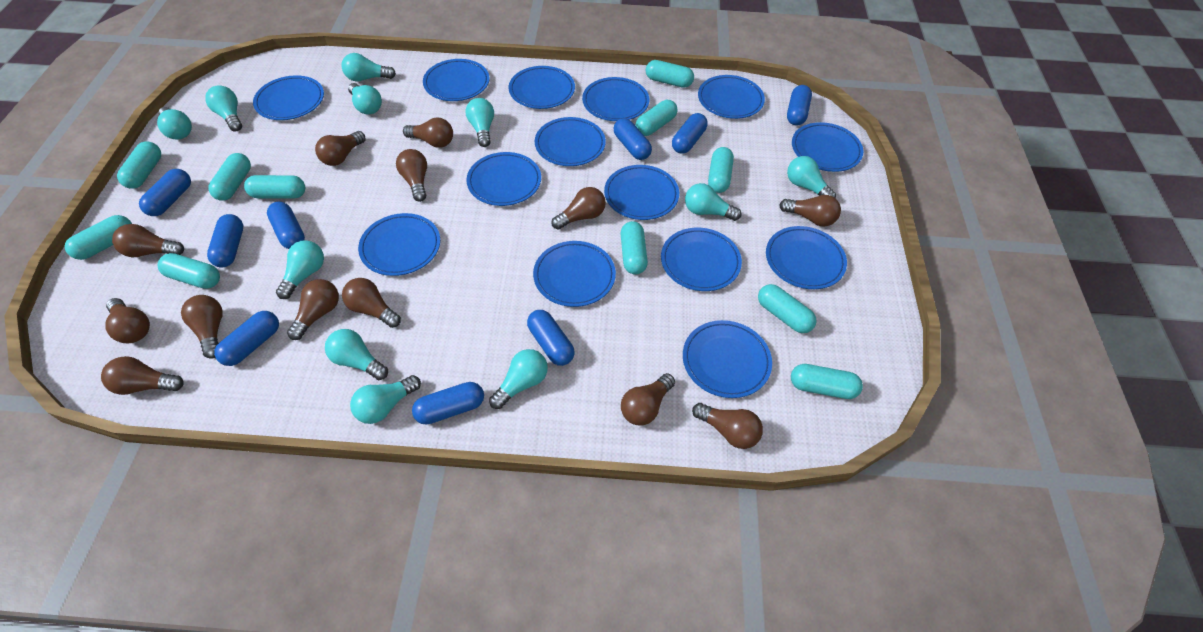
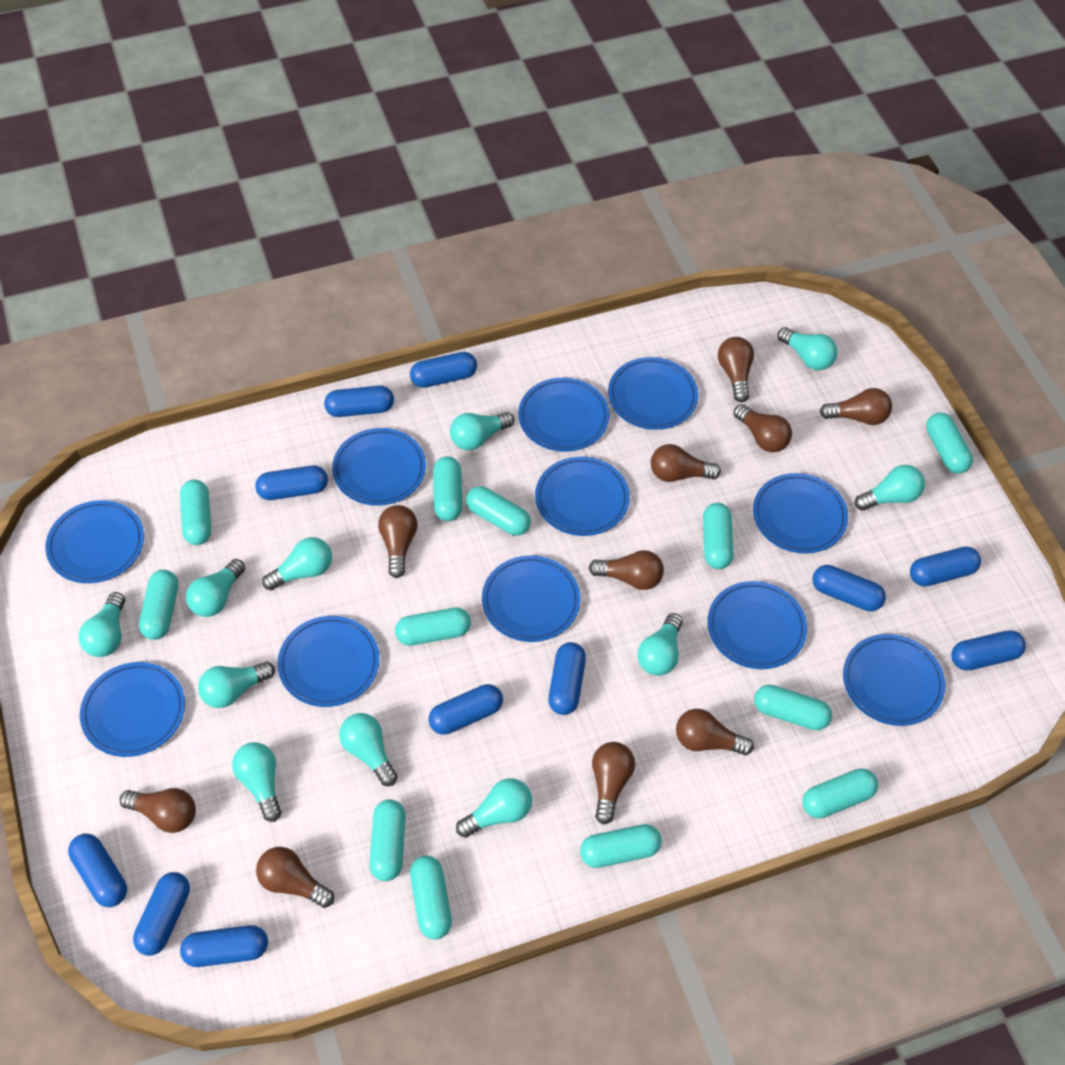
blue capsule: 9 -> 11
blue plate: 14 -> 11
brown light bulb: 13 -> 10
turquoise capsule: 11 -> 12

